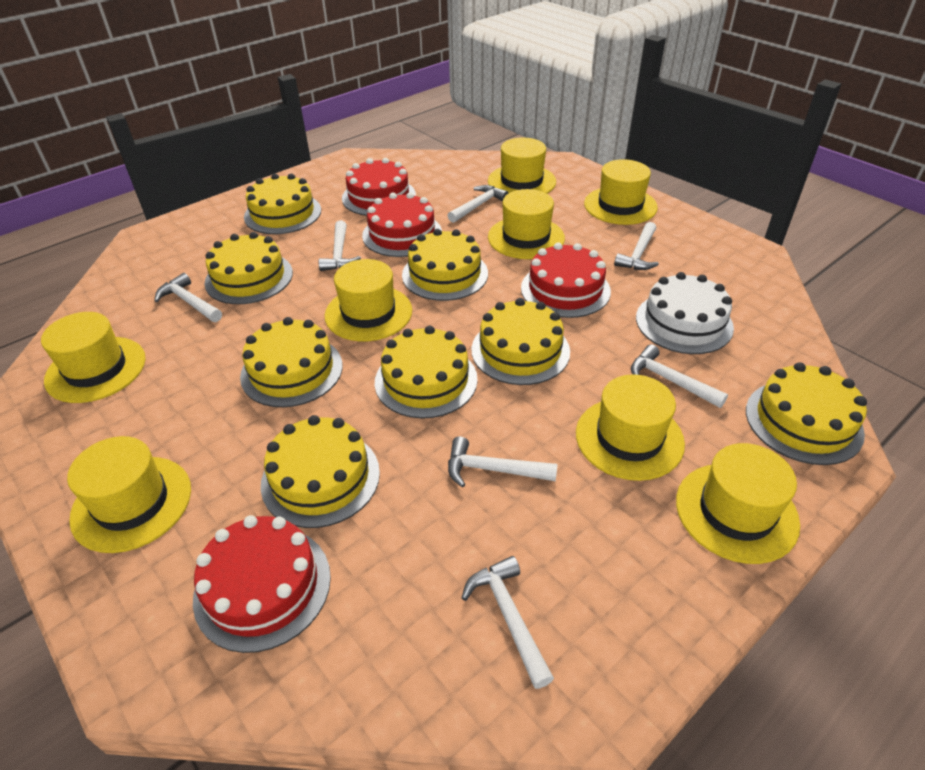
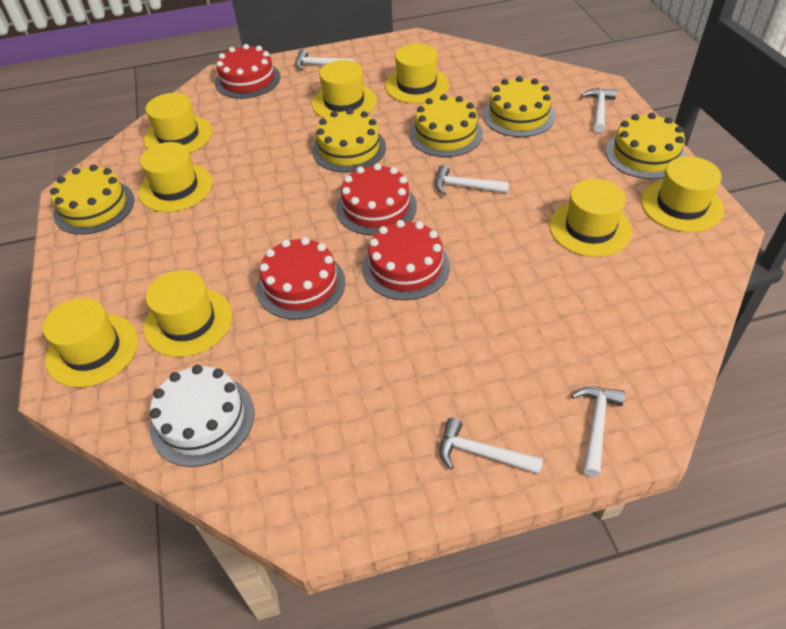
white hammer: 7 -> 5
yellow cake: 8 -> 5

